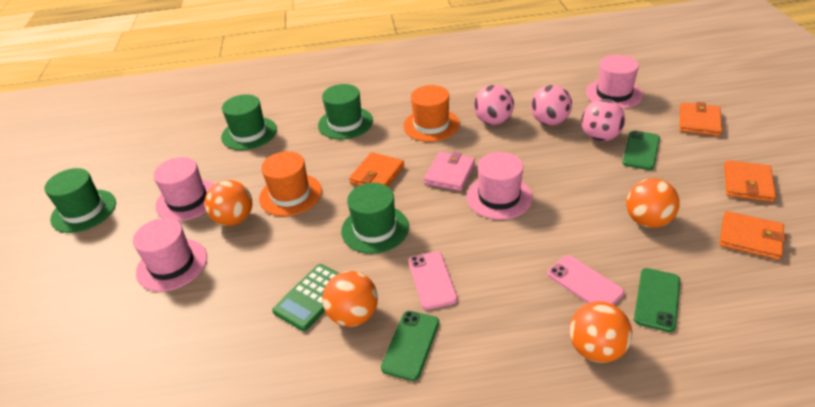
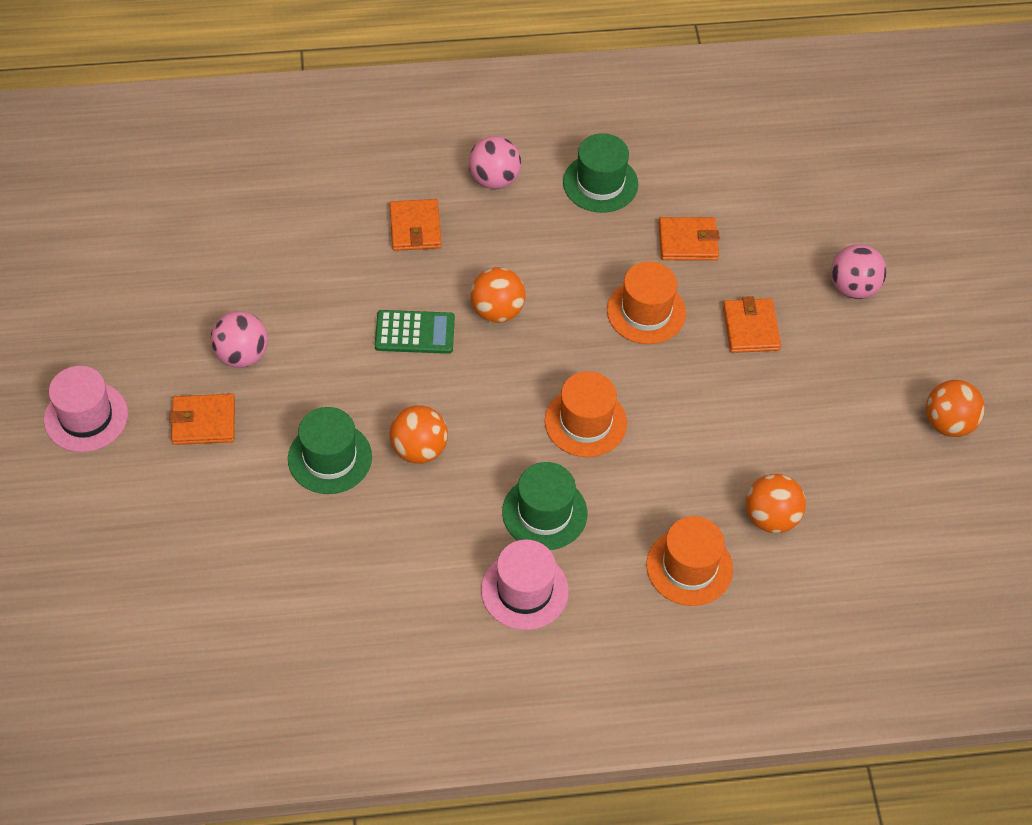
green hat: 4 -> 3
green phone: 3 -> 0
orange hat: 2 -> 3
pink hat: 4 -> 2
pink phone: 2 -> 0
pink wallet: 1 -> 0

